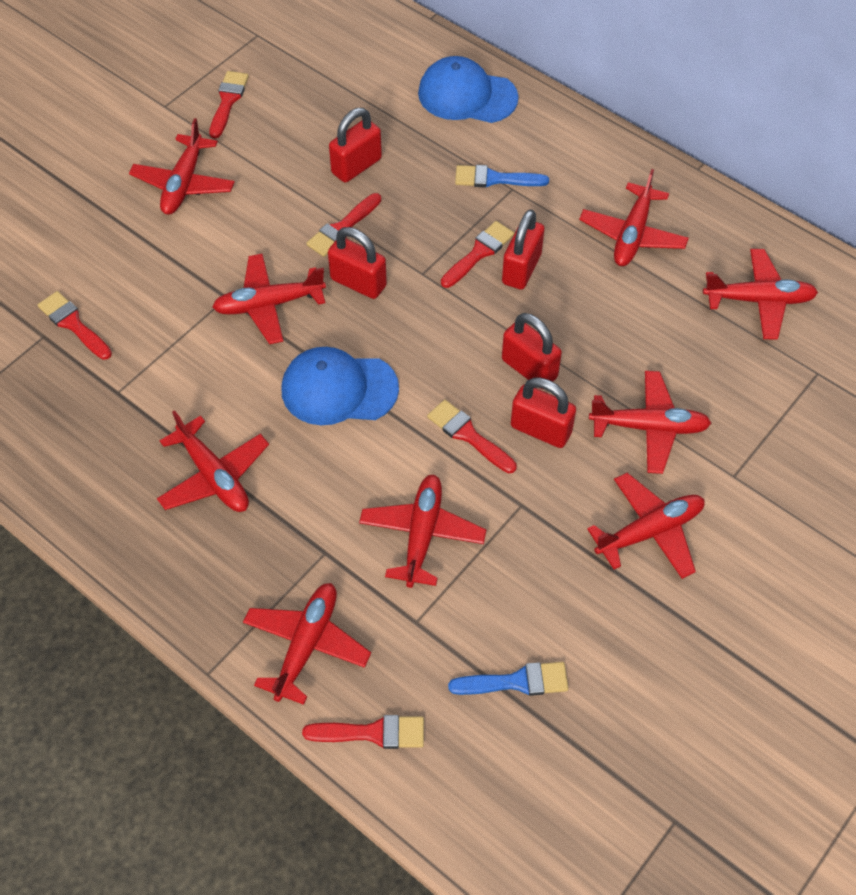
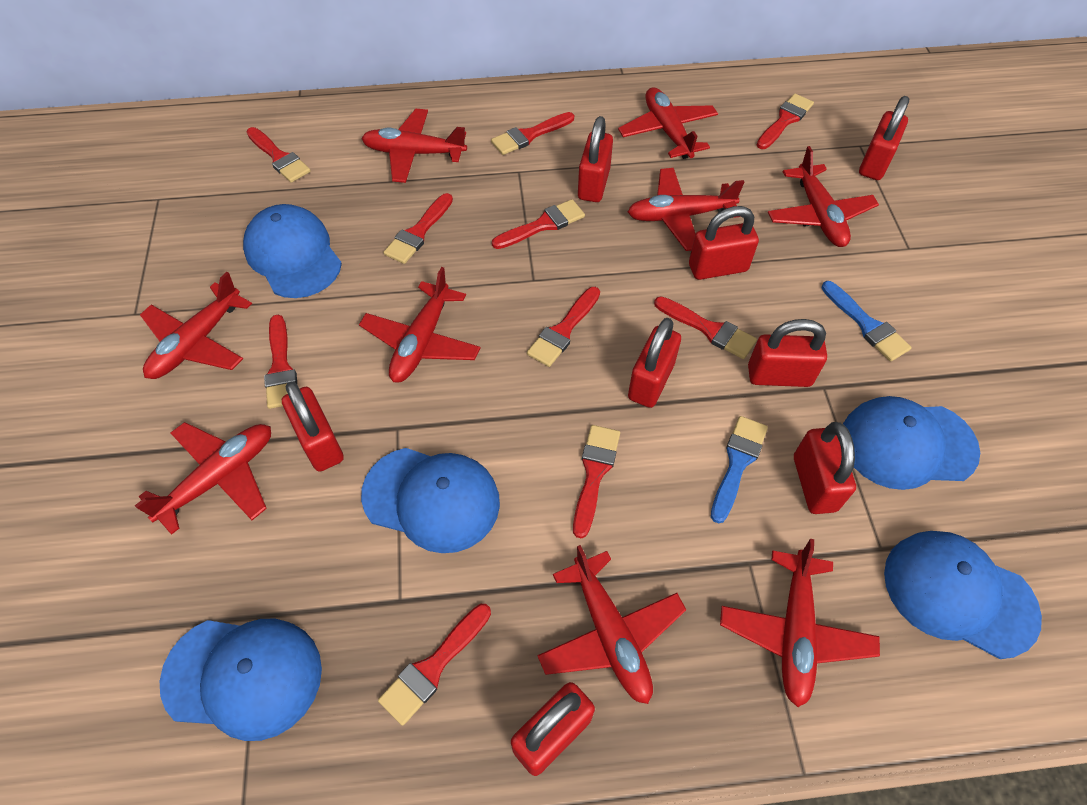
blue cap: 2 -> 5
red brush: 6 -> 10
red padlock: 5 -> 8

